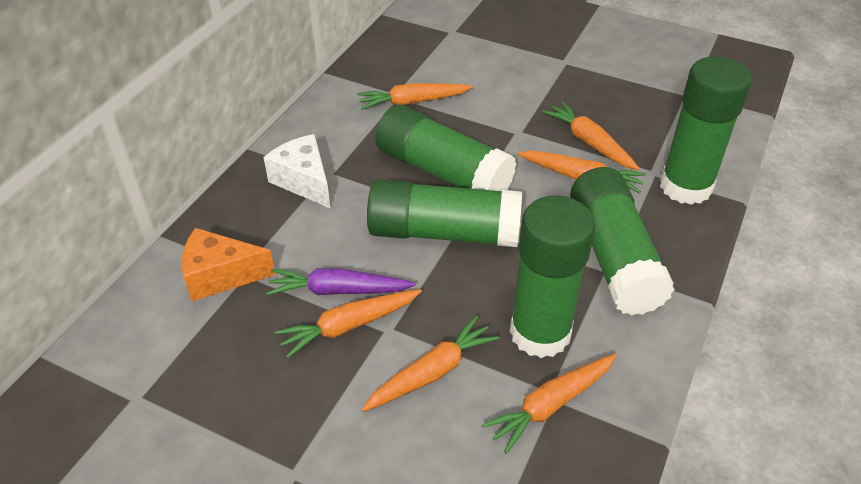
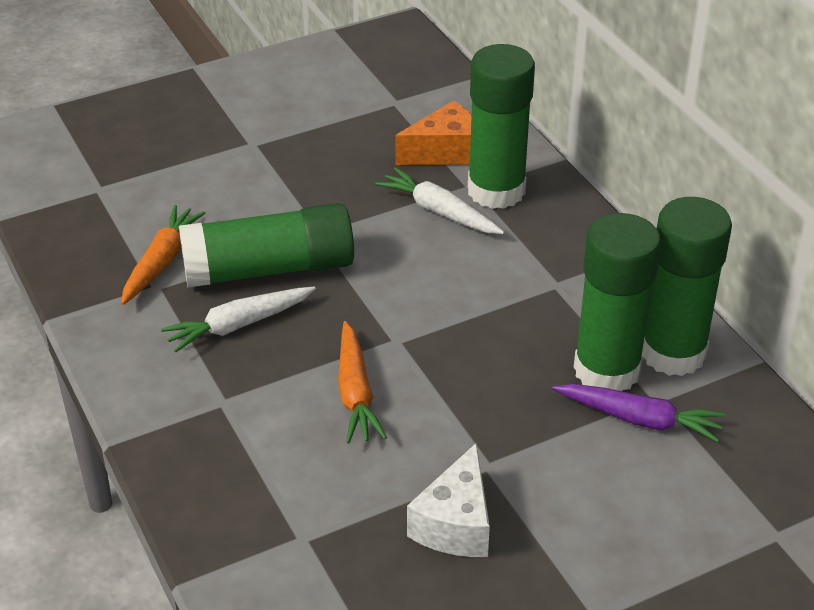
green glue stick: 5 -> 4
orange carrot: 6 -> 2
white carrot: 0 -> 2

